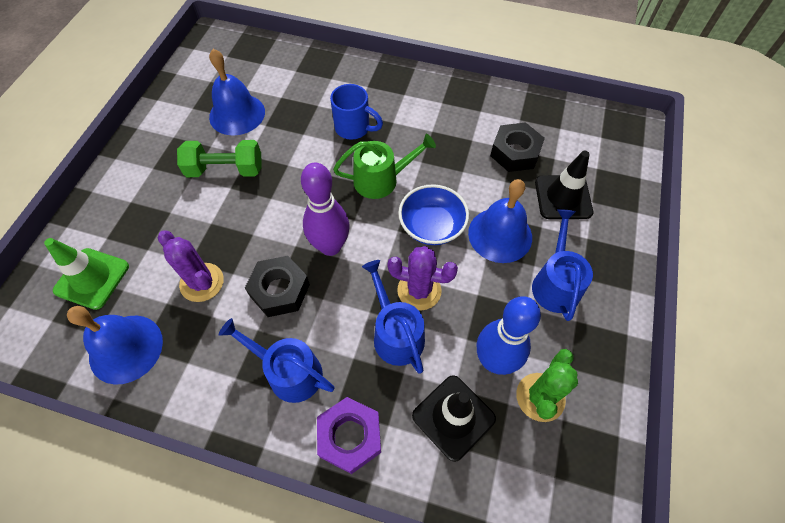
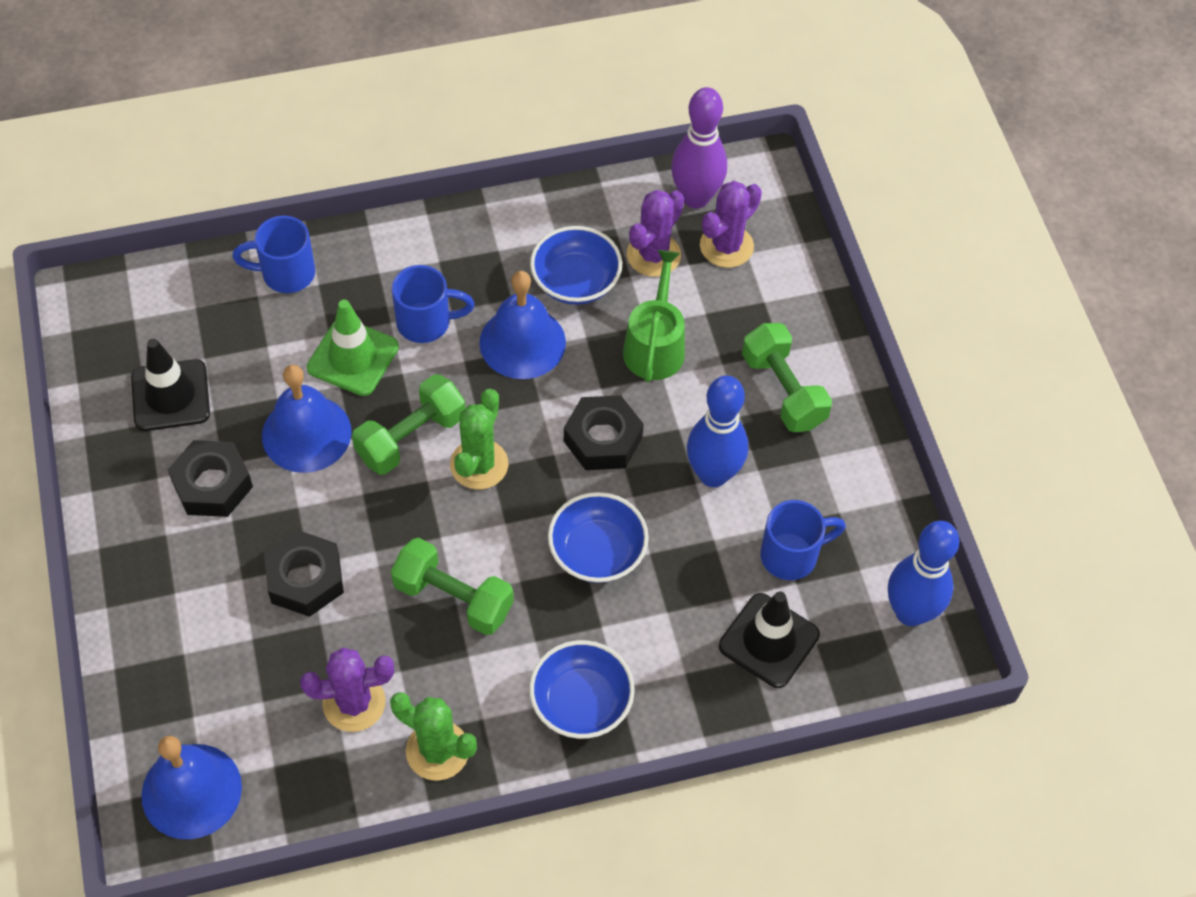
black nut: 2 -> 3
blue bowl: 1 -> 3
blue bowling pin: 1 -> 2
blue mug: 1 -> 3
blue watering can: 3 -> 0
green cactus: 1 -> 2
green dumbbell: 1 -> 3
purple cactus: 2 -> 3
purple nut: 1 -> 0

